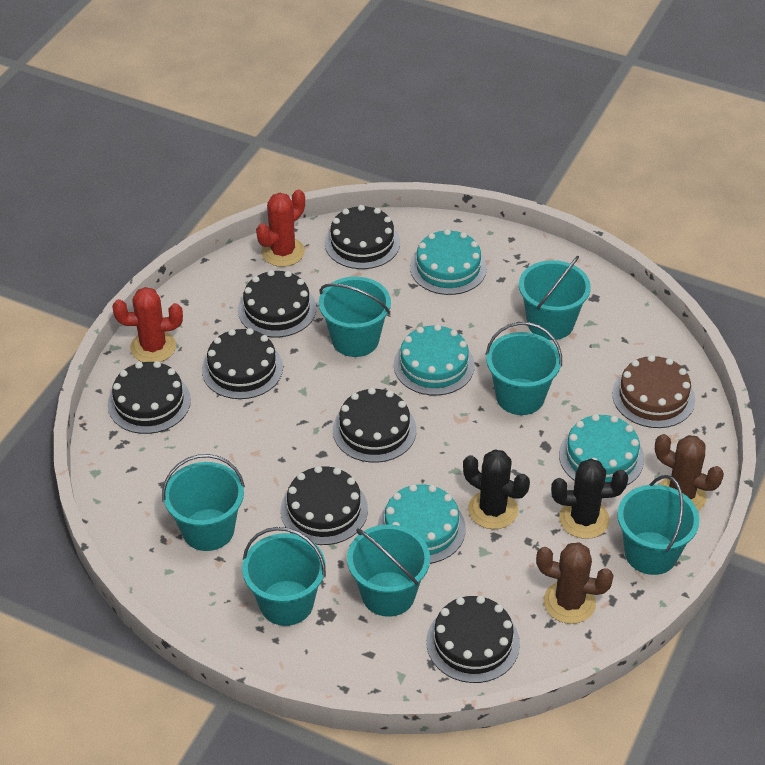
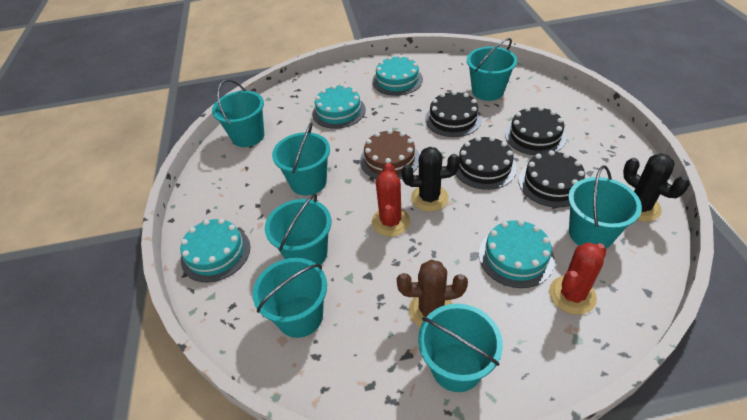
black cake: 7 -> 4
brown cactus: 2 -> 1

